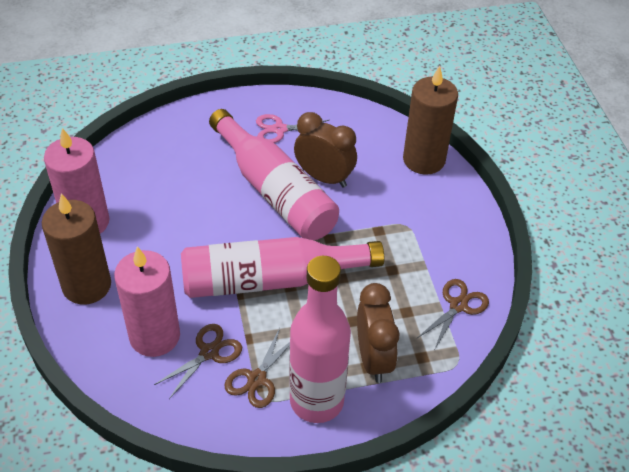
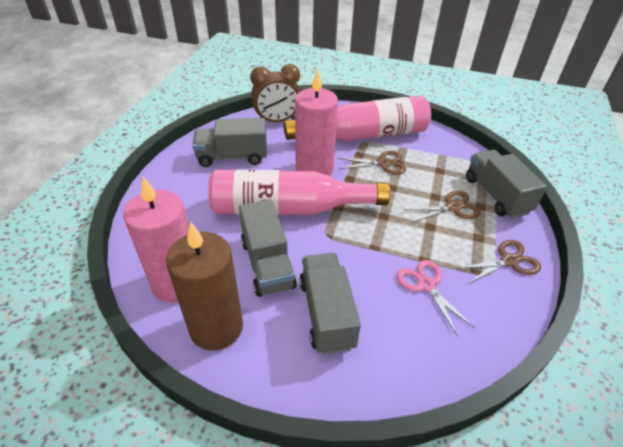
brown candle: 2 -> 1
brown clock: 2 -> 1
grey truck: 0 -> 4
pink bottle: 3 -> 2

